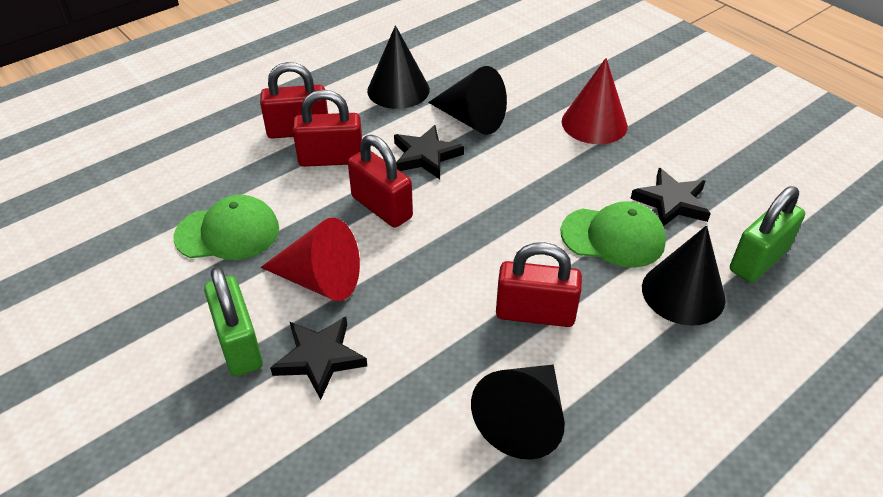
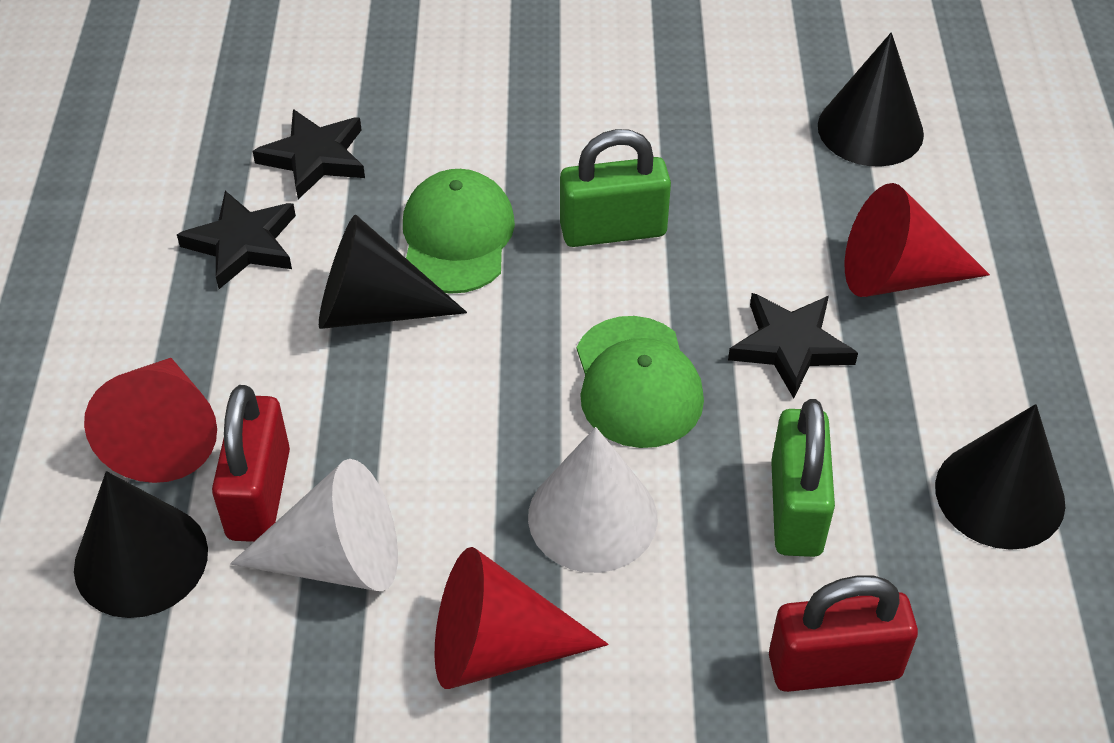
red cone: 2 -> 3
red padlock: 4 -> 2
white cone: 0 -> 2

